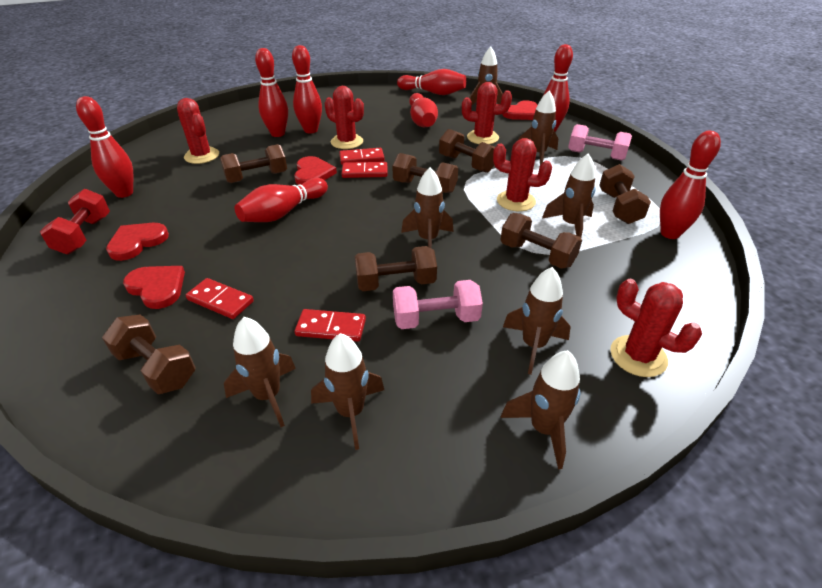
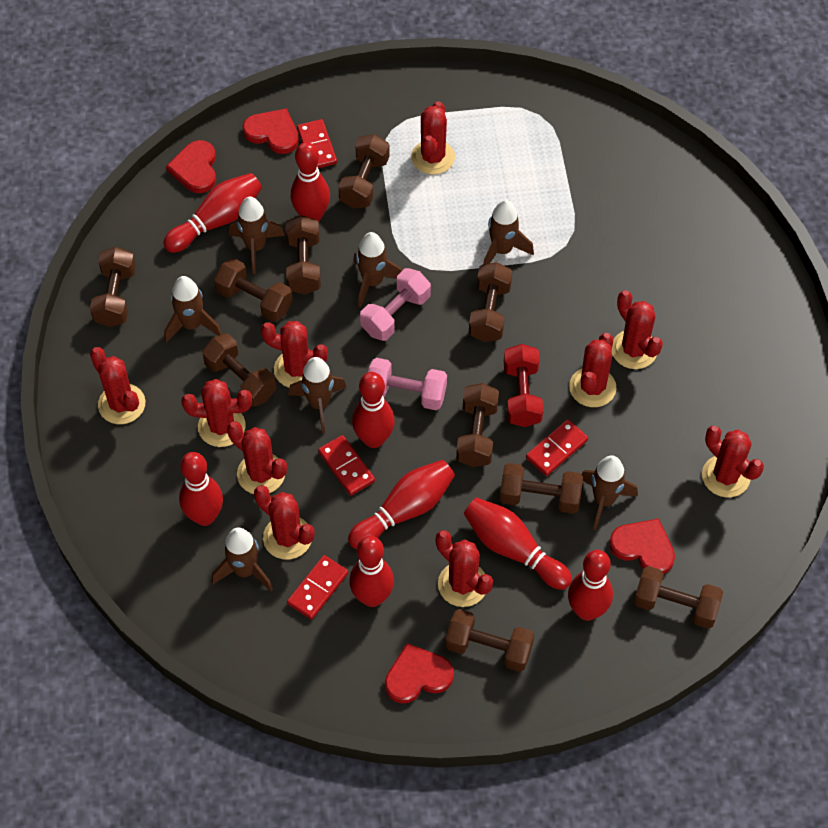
brown dumbbell: 7 -> 10
brown rocket: 8 -> 7
red cactus: 5 -> 10

